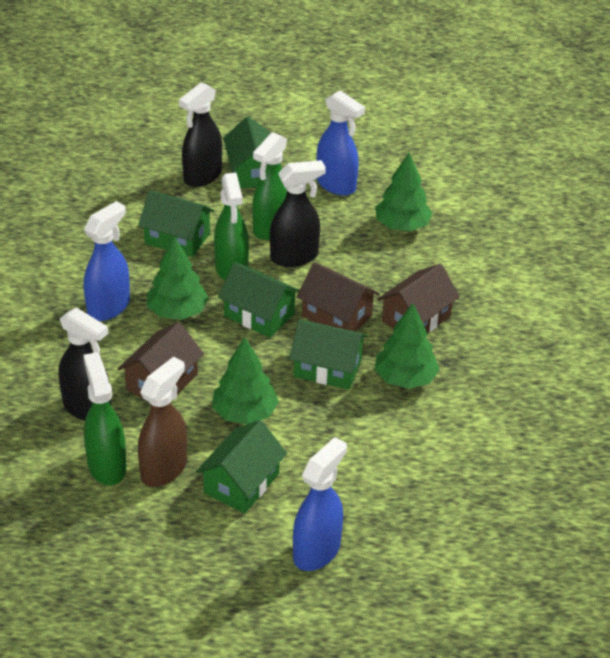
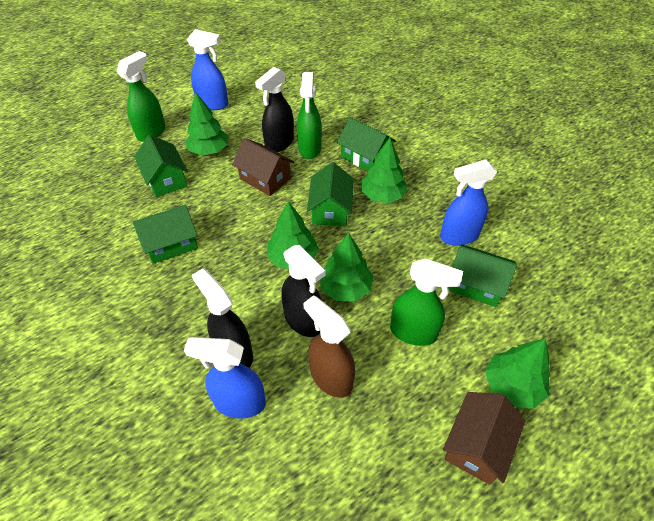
brown house: 3 -> 2
green tree: 4 -> 5

